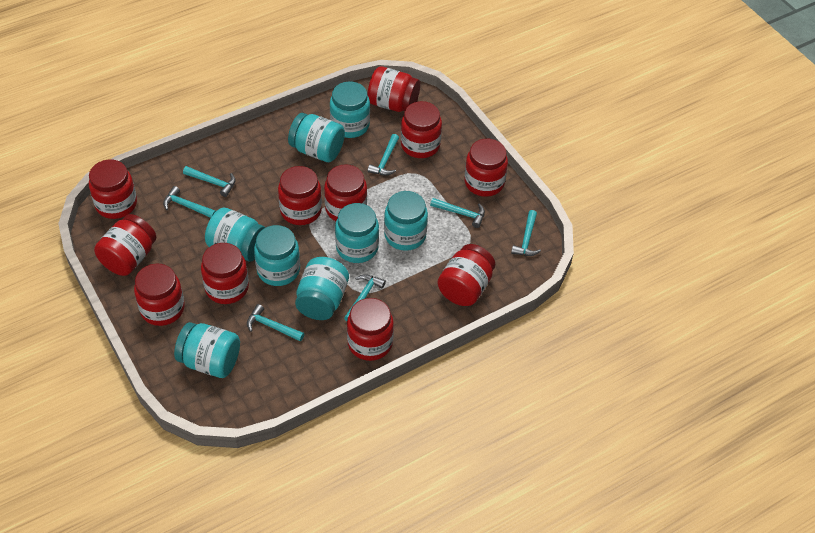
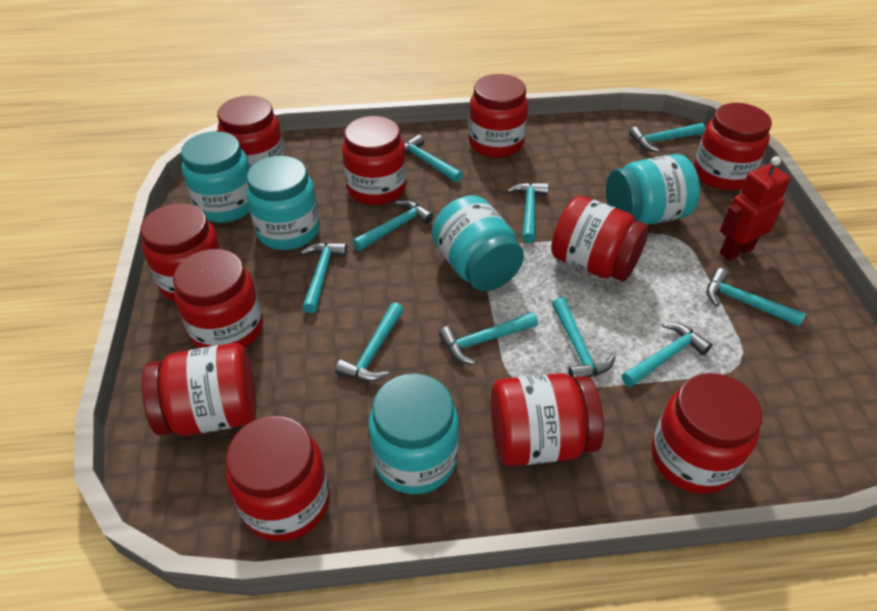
red robot: 0 -> 1
turquoise hammer: 7 -> 10
turquoise jar: 8 -> 5

